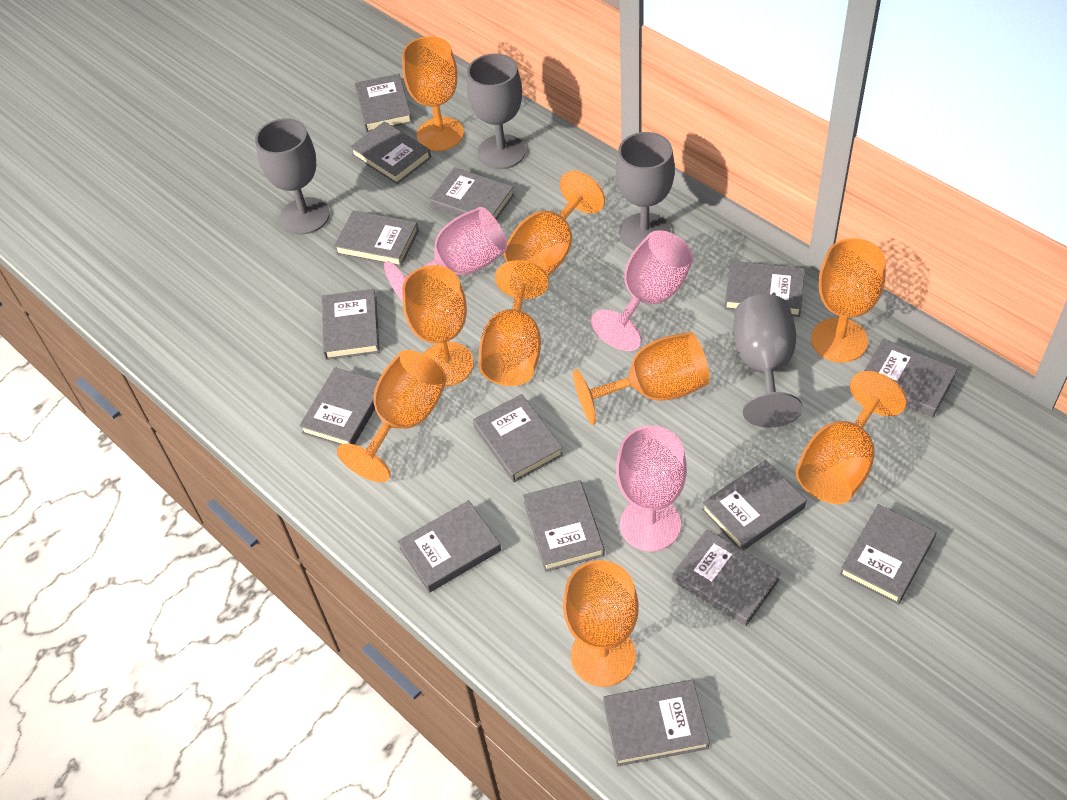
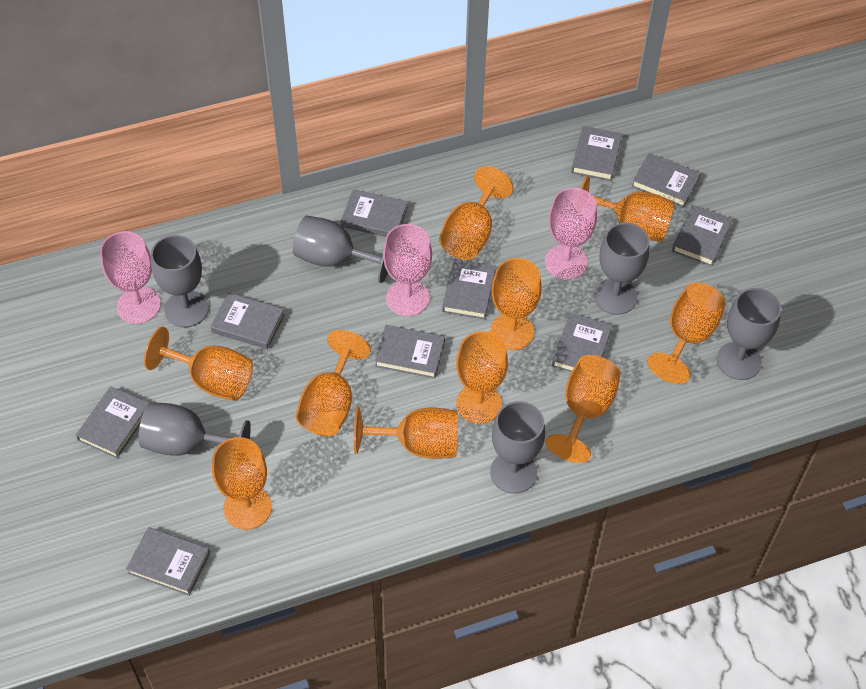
grey book: 15 -> 10
grey goblet: 4 -> 6
orange goblet: 9 -> 10

